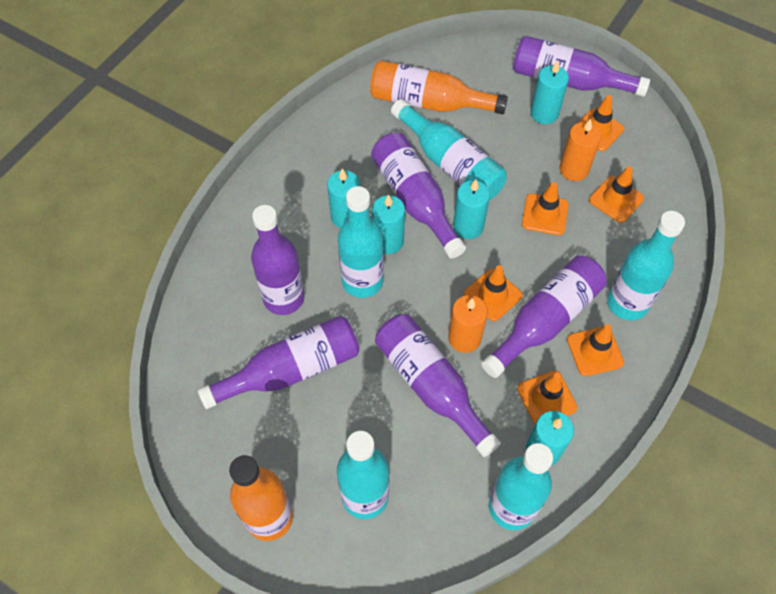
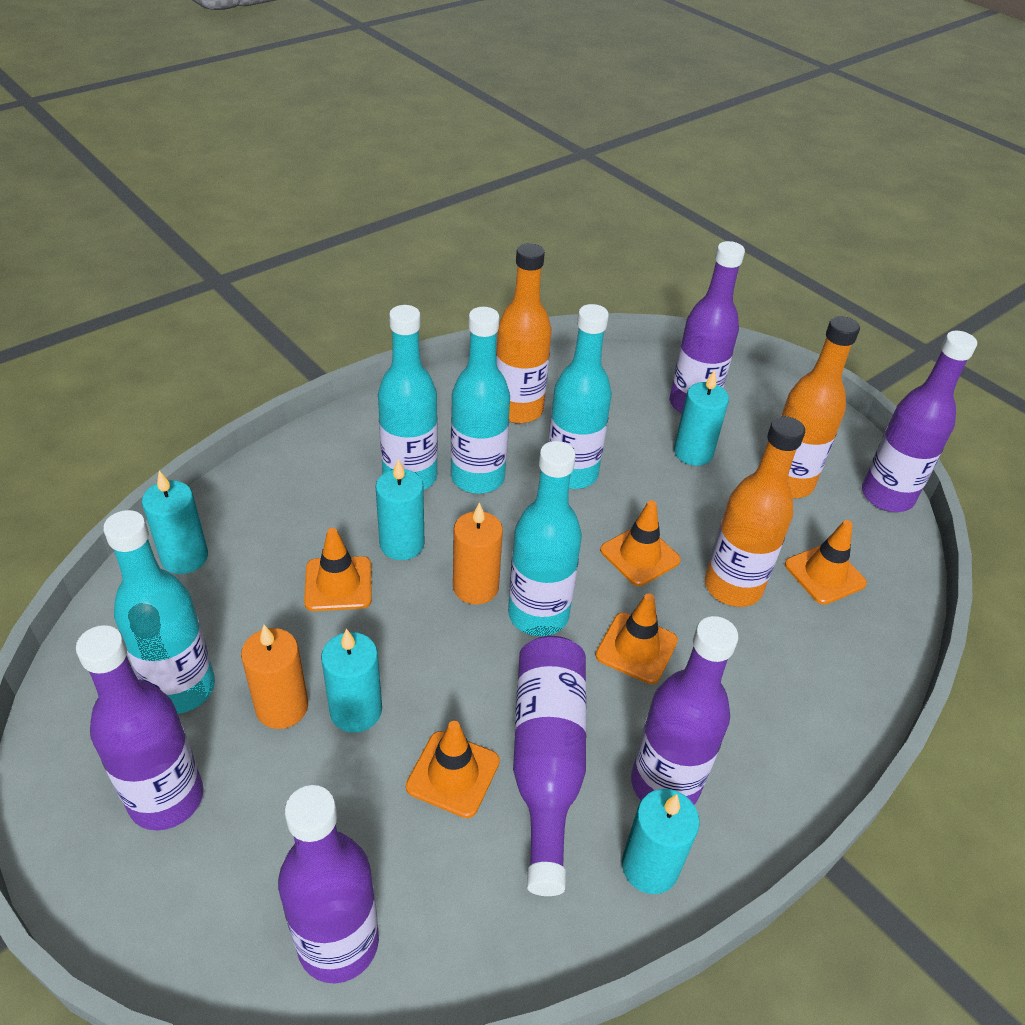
orange bottle: 2 -> 3
orange traffic cone: 6 -> 5

